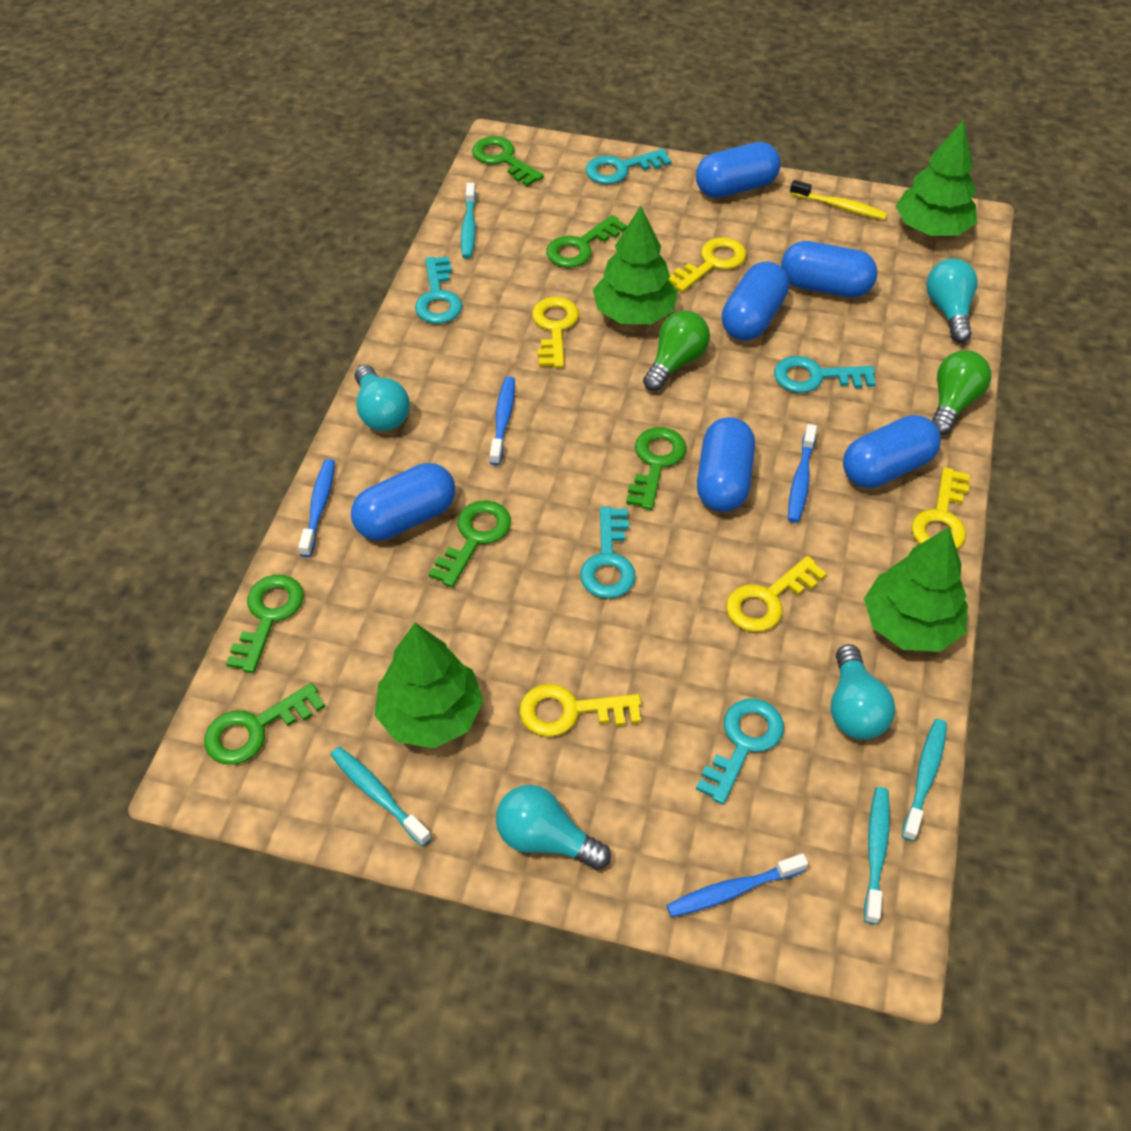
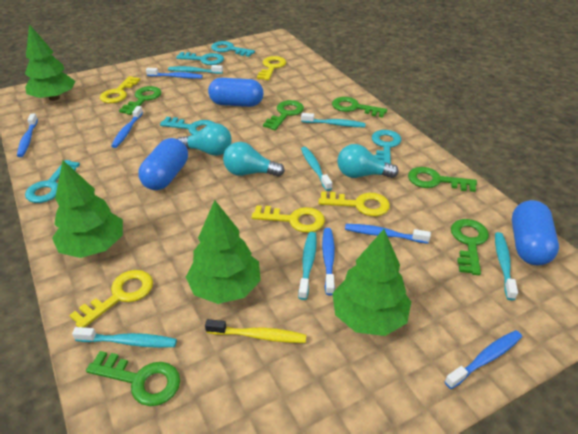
blue capsule: 6 -> 3
blue toothbrush: 4 -> 6
green light bulb: 2 -> 0
turquoise light bulb: 4 -> 3
turquoise toothbrush: 4 -> 6

